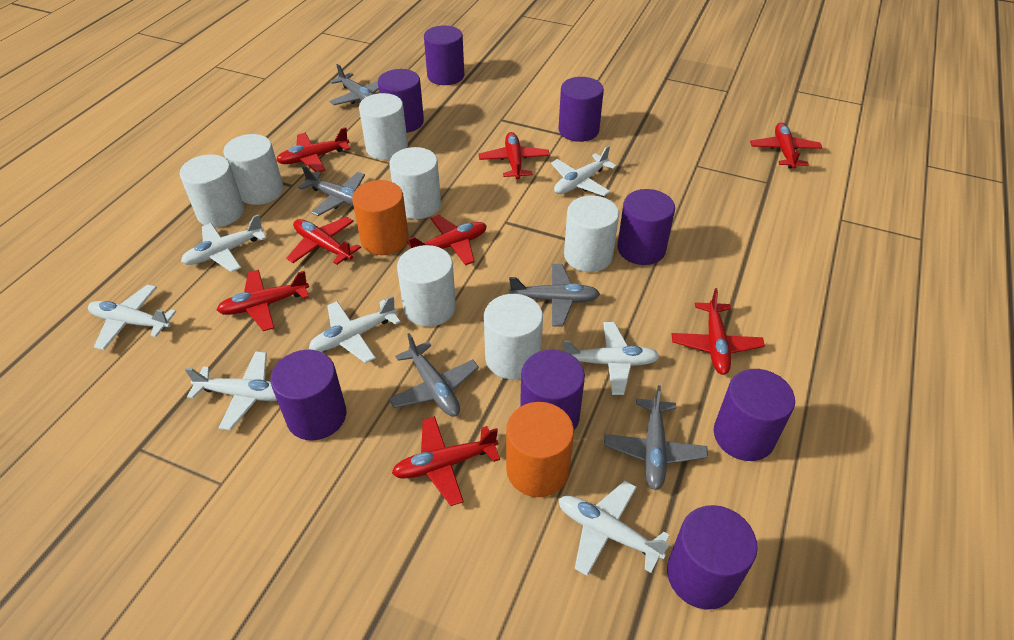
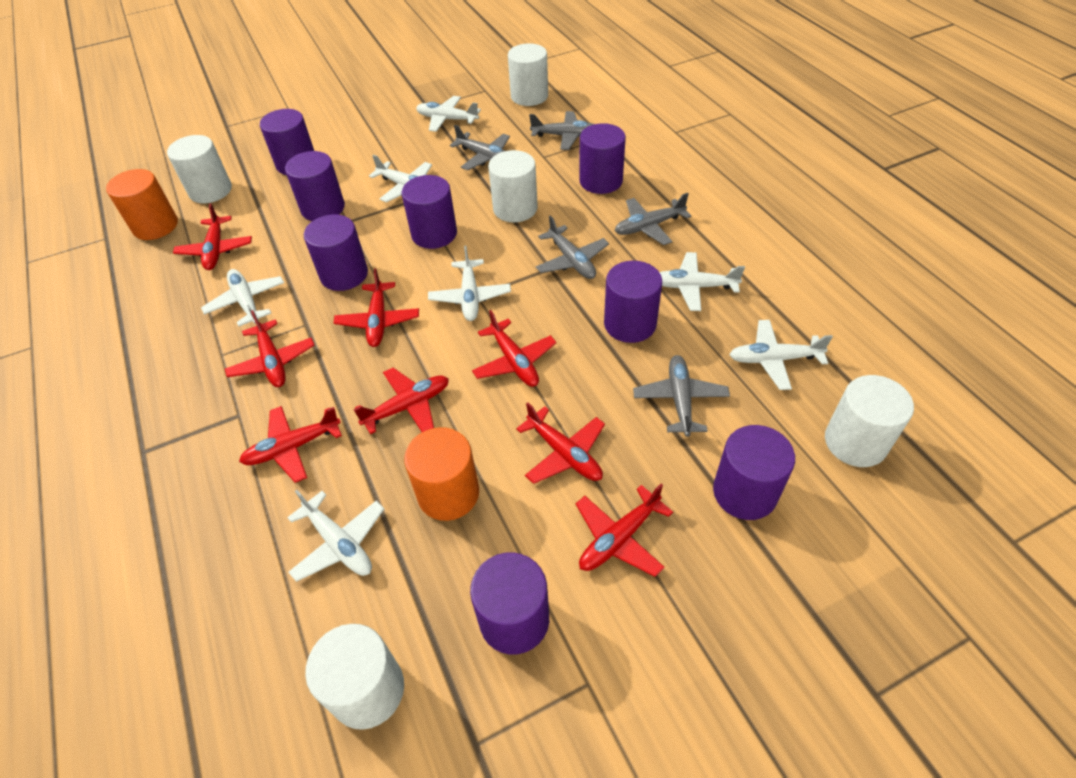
white cylinder: 7 -> 5

